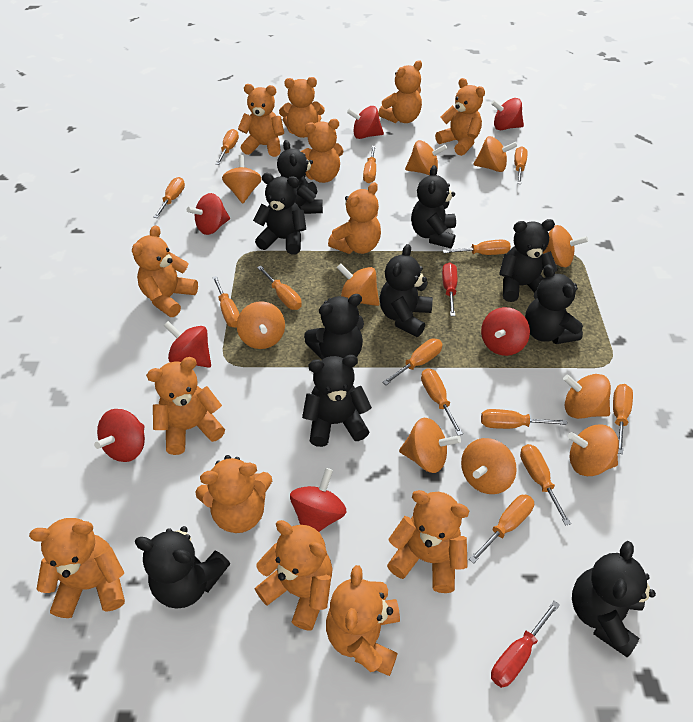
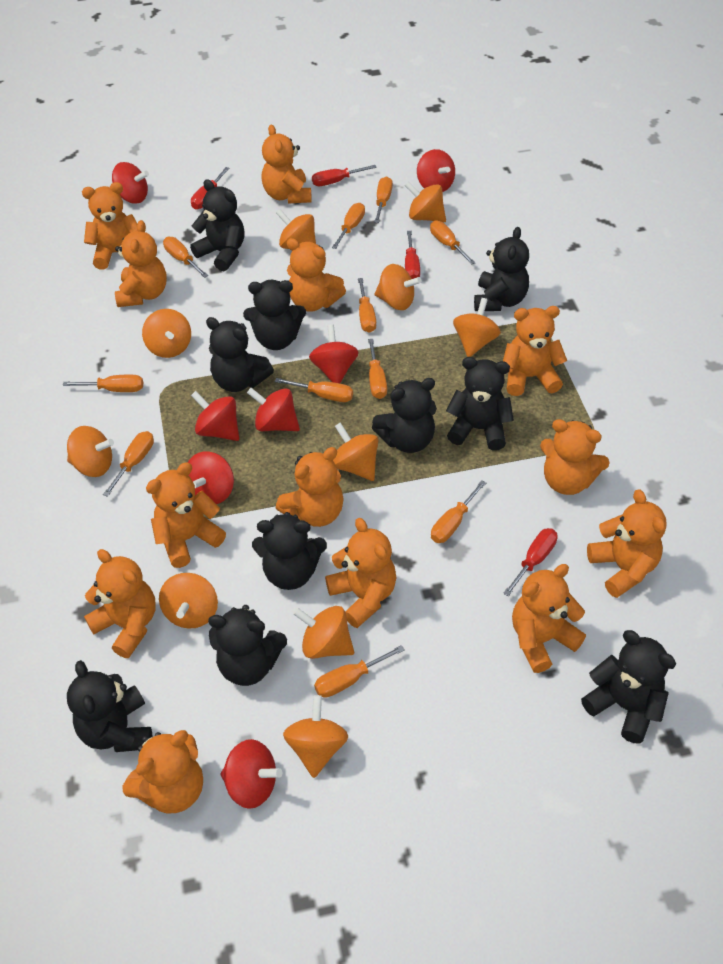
orange screwdriver: 13 -> 11
red screwdriver: 2 -> 4

